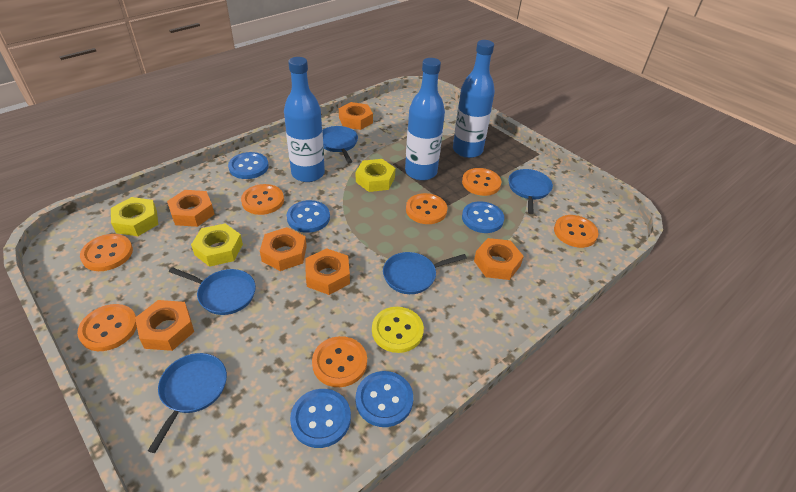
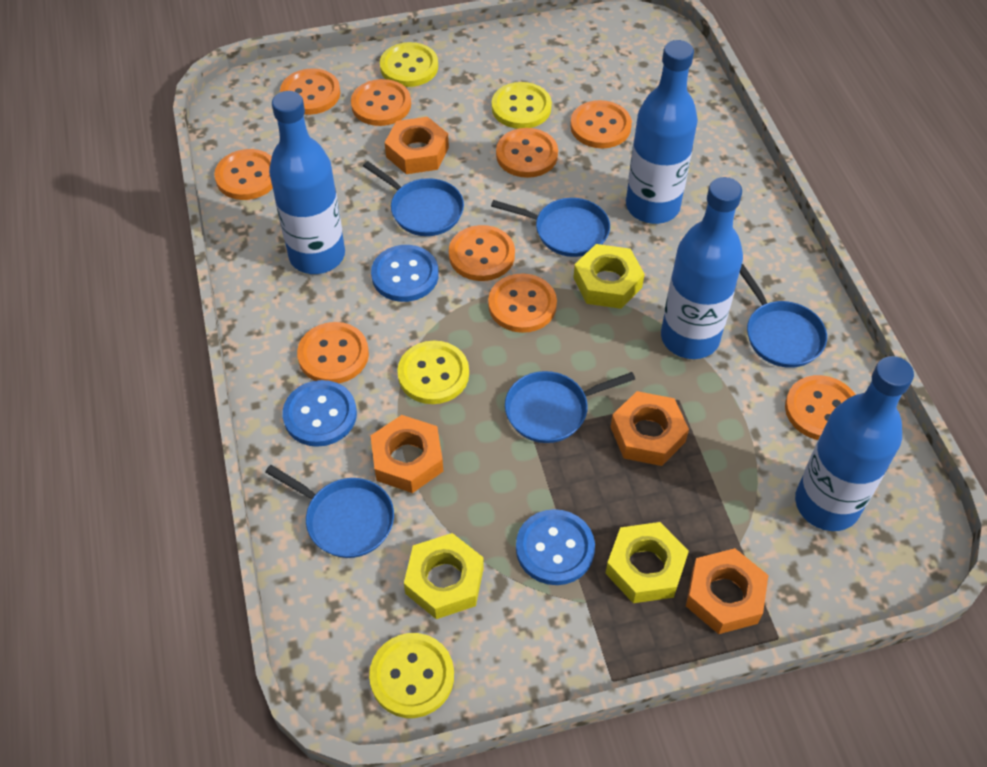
blue bottle: 3 -> 4
blue button: 5 -> 3
orange button: 7 -> 9
orange nut: 6 -> 4
yellow button: 1 -> 4

